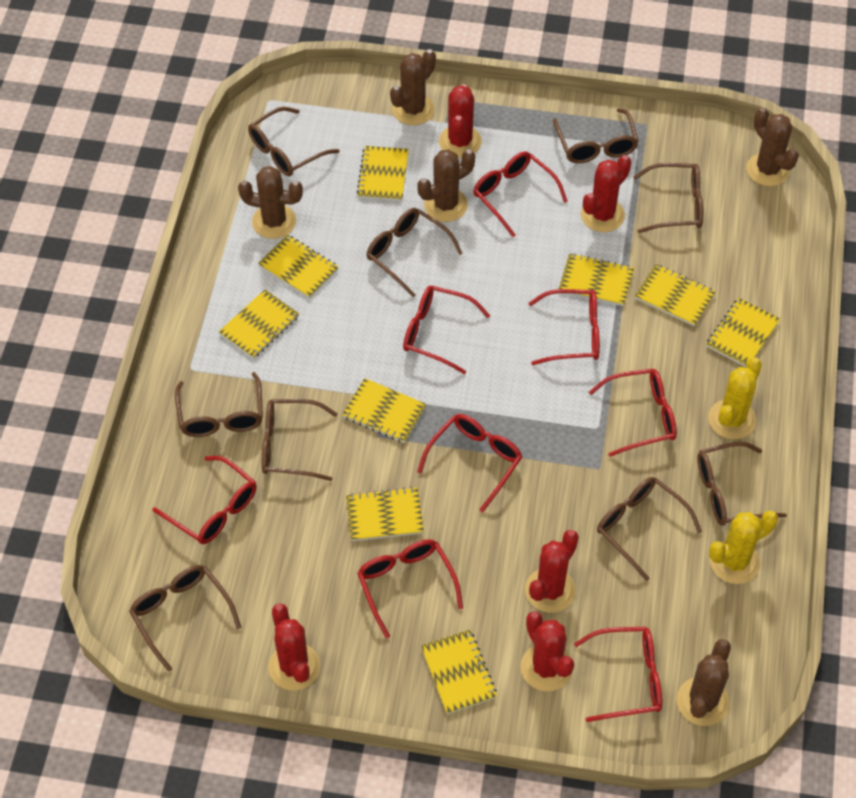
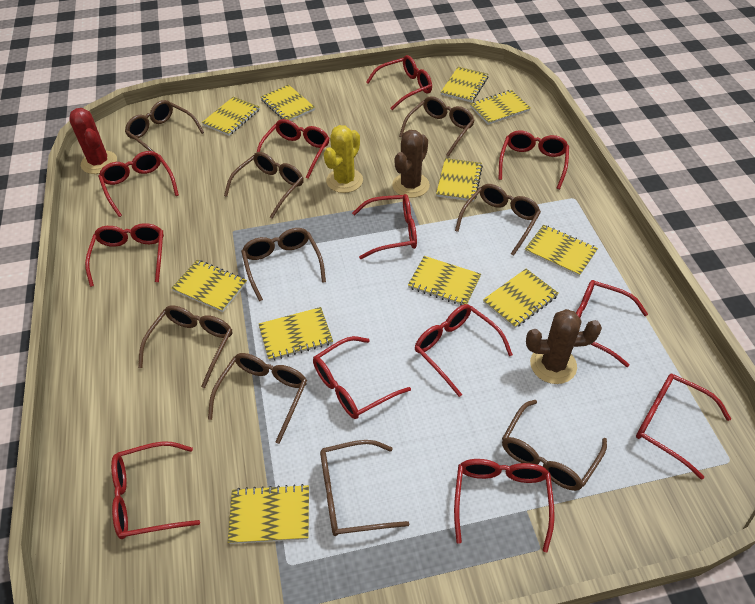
brown cactus: 5 -> 2
red cactus: 5 -> 1
red glasses: 8 -> 12
yellow cactus: 2 -> 1
yellow notebook: 9 -> 11

